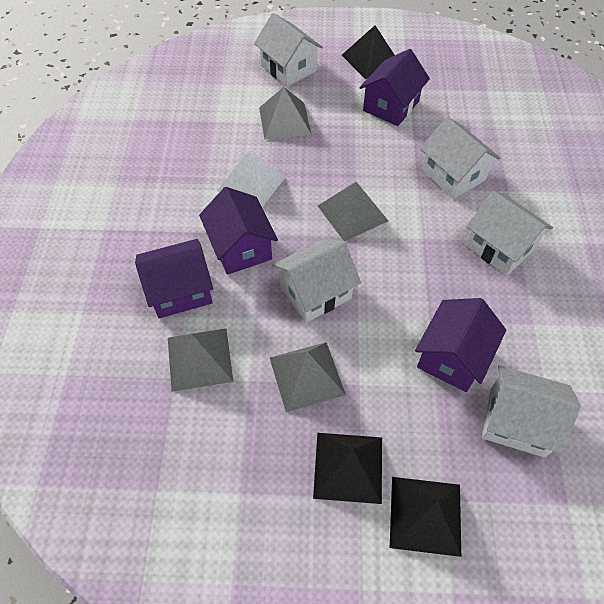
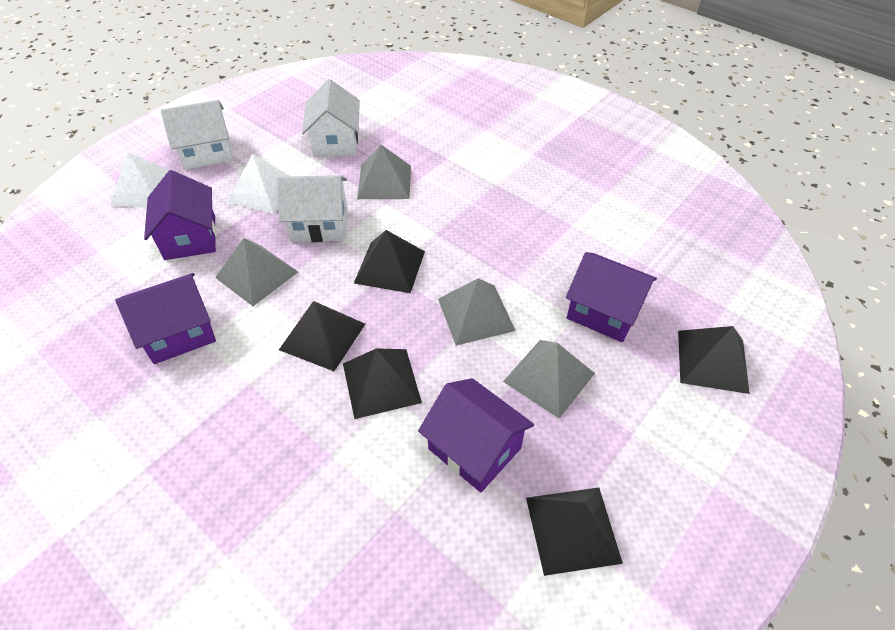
black pyramid: 3 -> 5
white house: 5 -> 3
white pyramid: 1 -> 2

